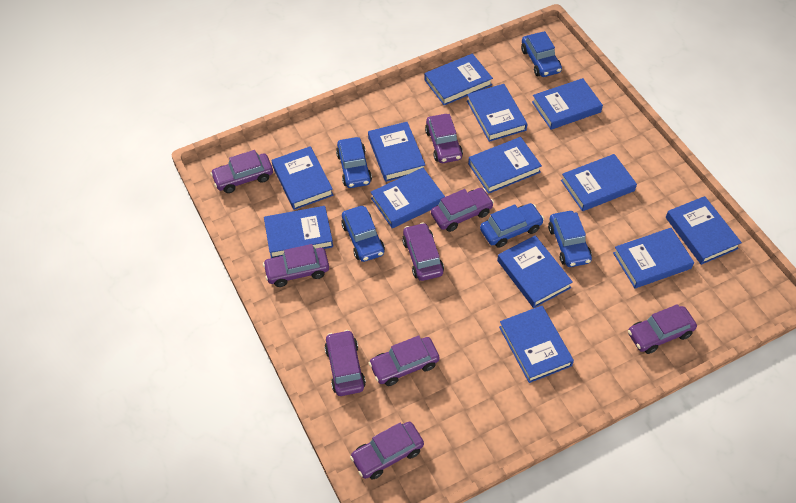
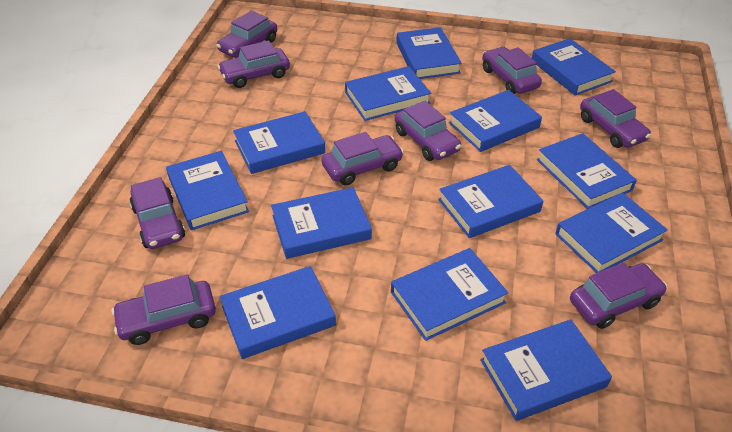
blue car: 5 -> 0

